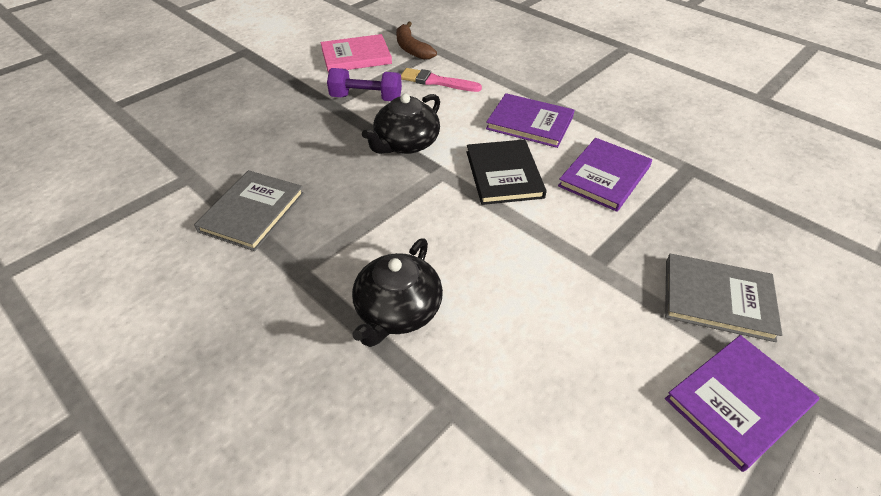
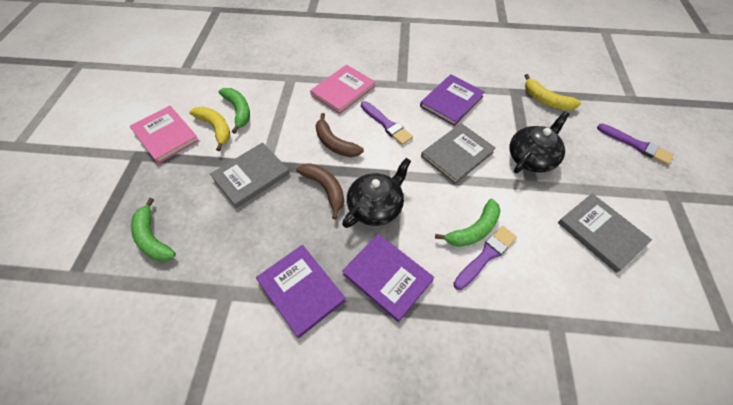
black book: 1 -> 0
brown banana: 1 -> 2
green banana: 0 -> 3
grey book: 2 -> 3
pink book: 1 -> 2
pink brush: 1 -> 0
purple brush: 0 -> 3
purple dumbbell: 1 -> 0
yellow banana: 0 -> 2

